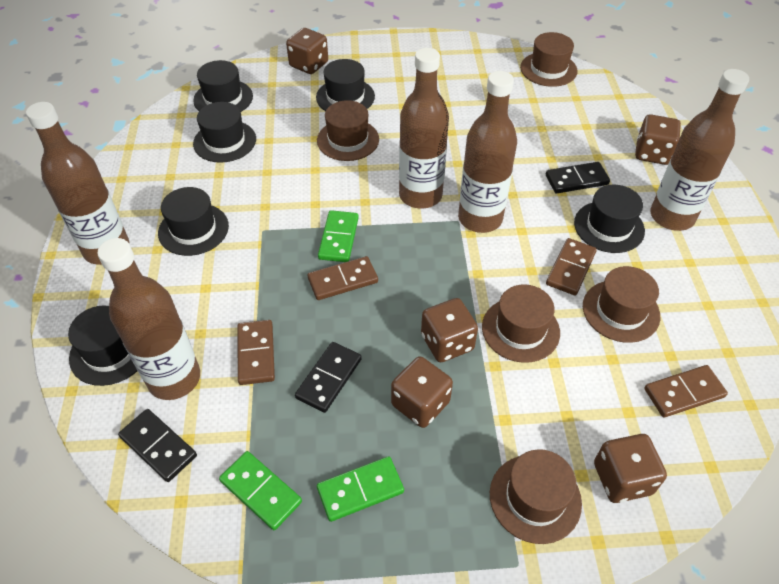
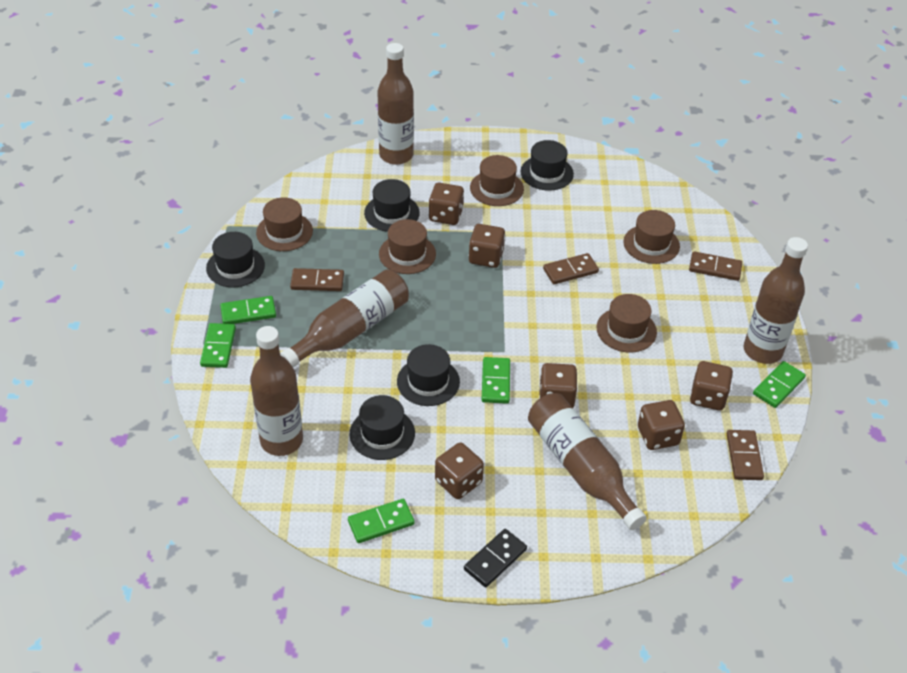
black domino: 3 -> 1
black hat: 6 -> 5
brown dice: 5 -> 6
green domino: 3 -> 5

